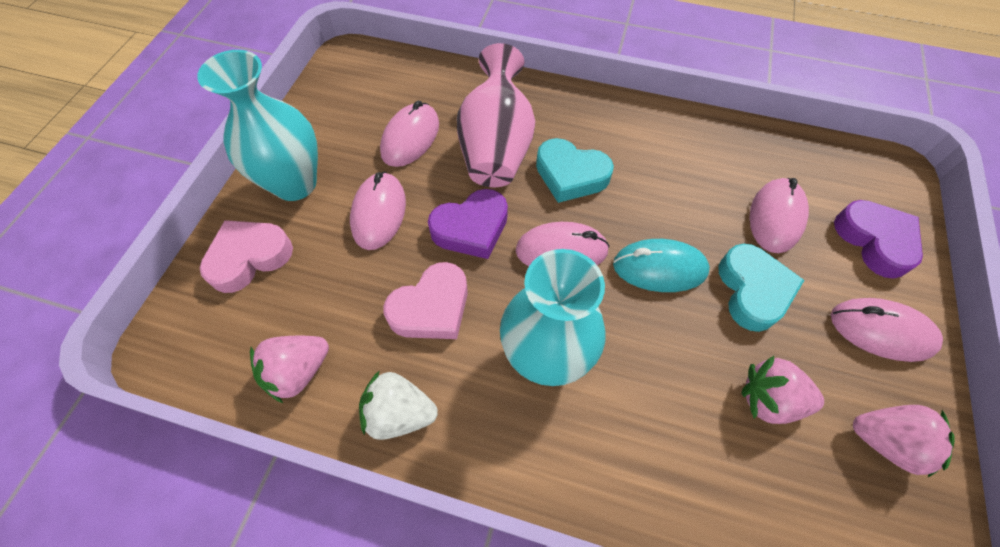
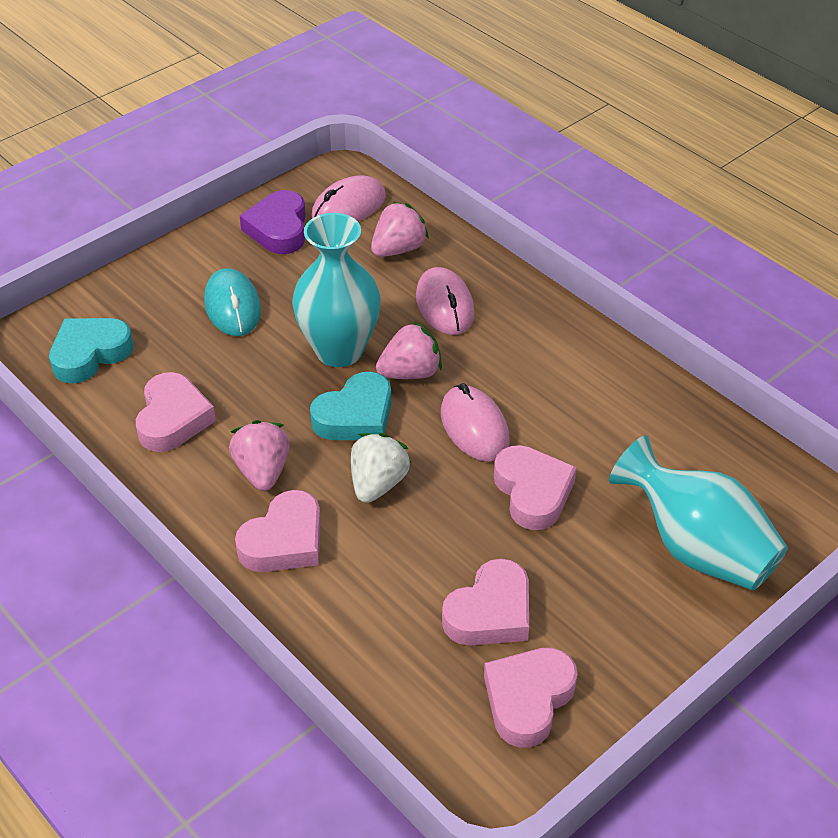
pink heart: 2 -> 5
pink mouse: 5 -> 3
pink vase: 1 -> 0
purple heart: 2 -> 1

